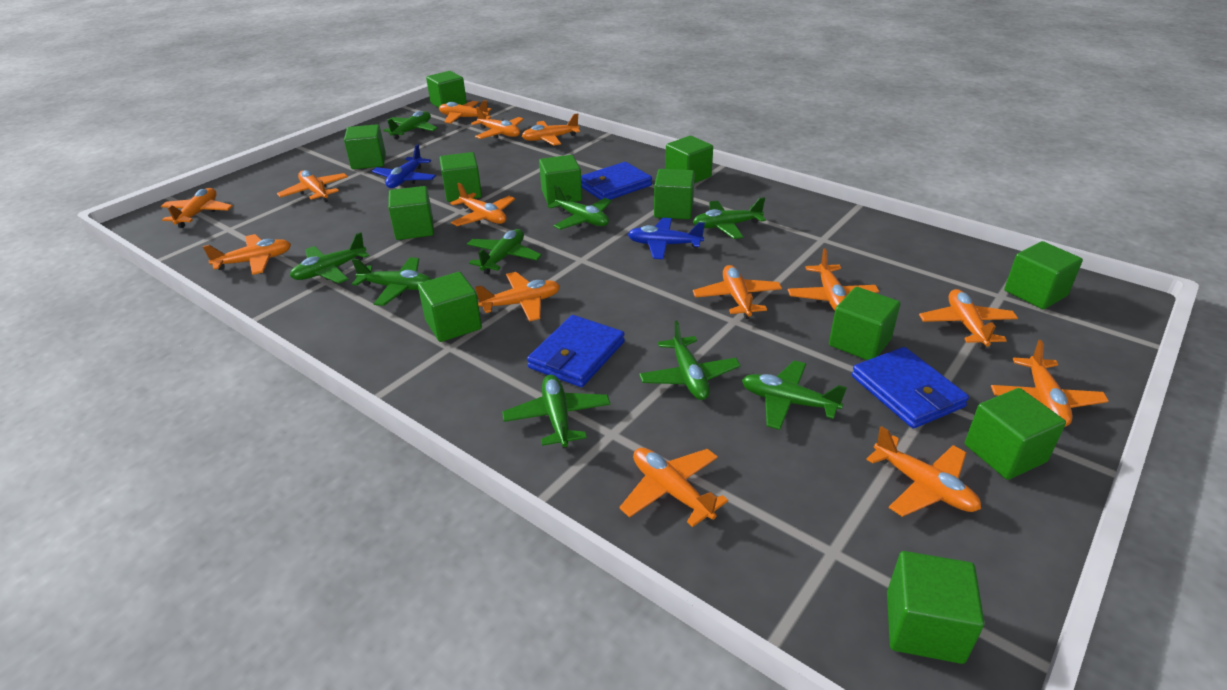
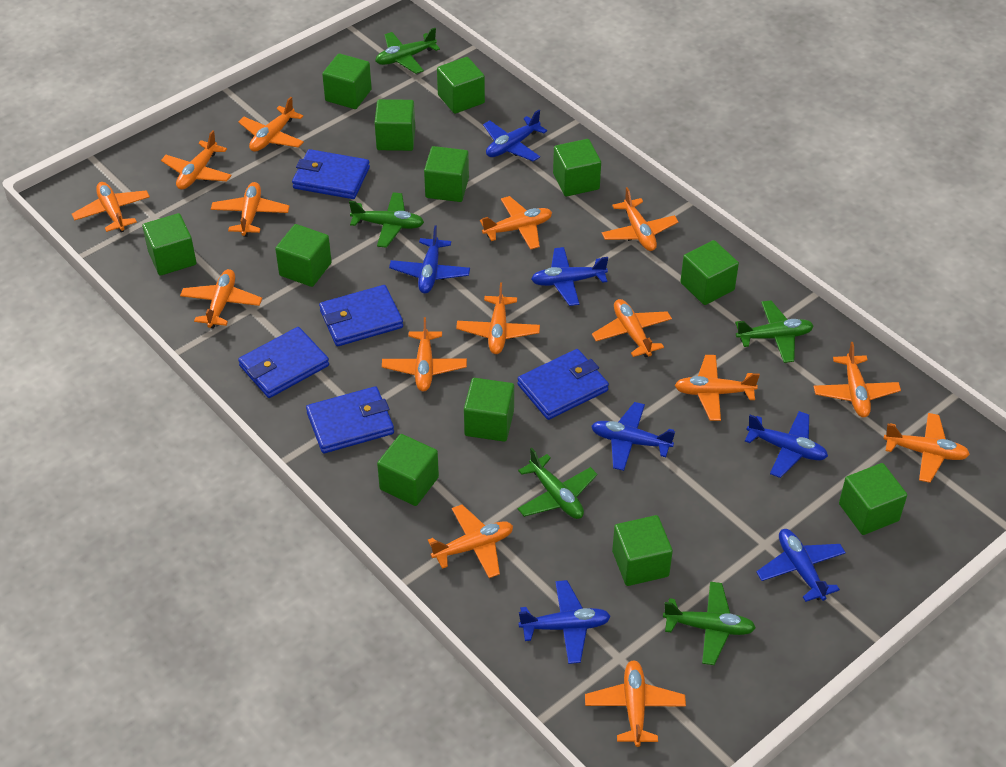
blue plane: 2 -> 7
blue wallet: 3 -> 5
green plane: 9 -> 5
orange plane: 14 -> 15

